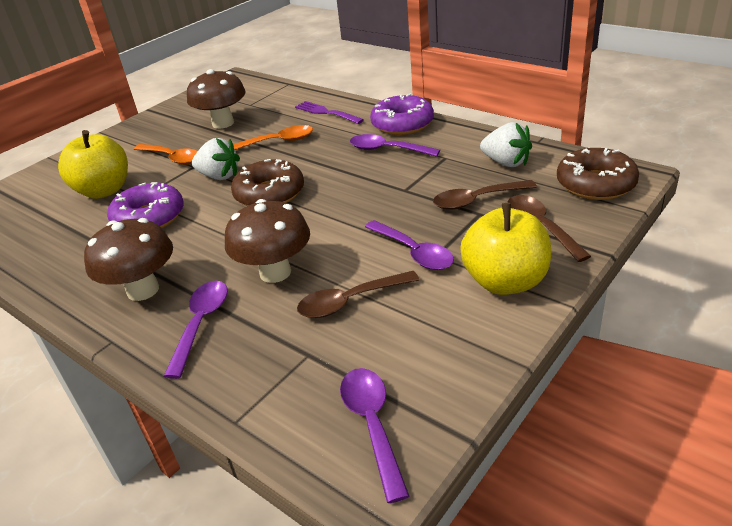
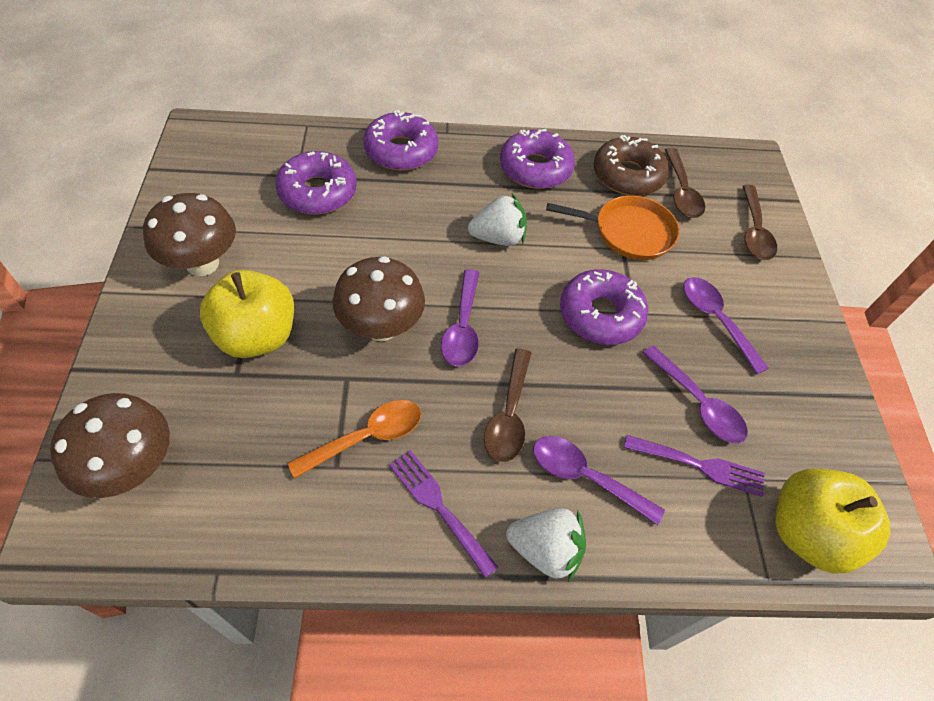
brown donut: 2 -> 1
orange pan: 0 -> 1
orange spoon: 2 -> 1
purple donut: 2 -> 4
purple fork: 1 -> 2

